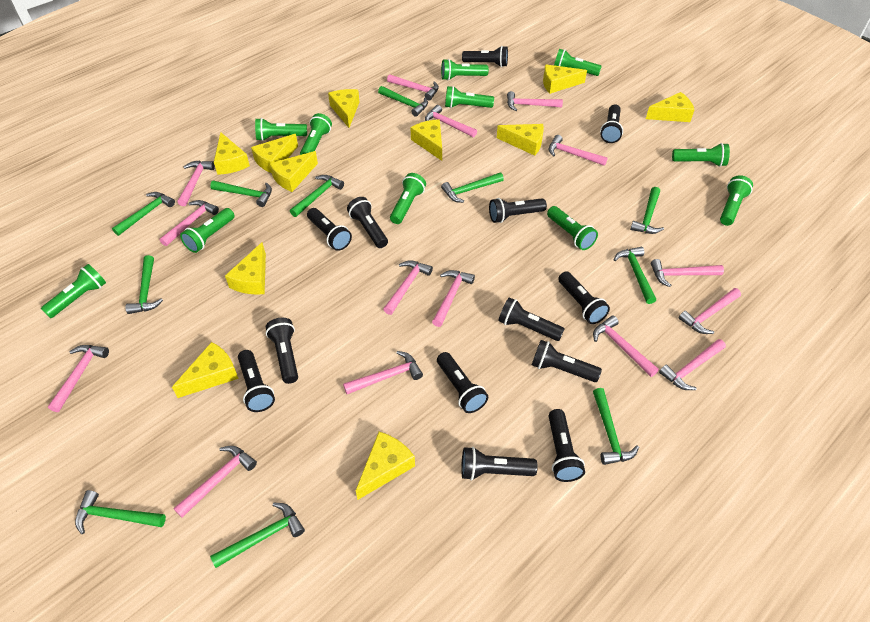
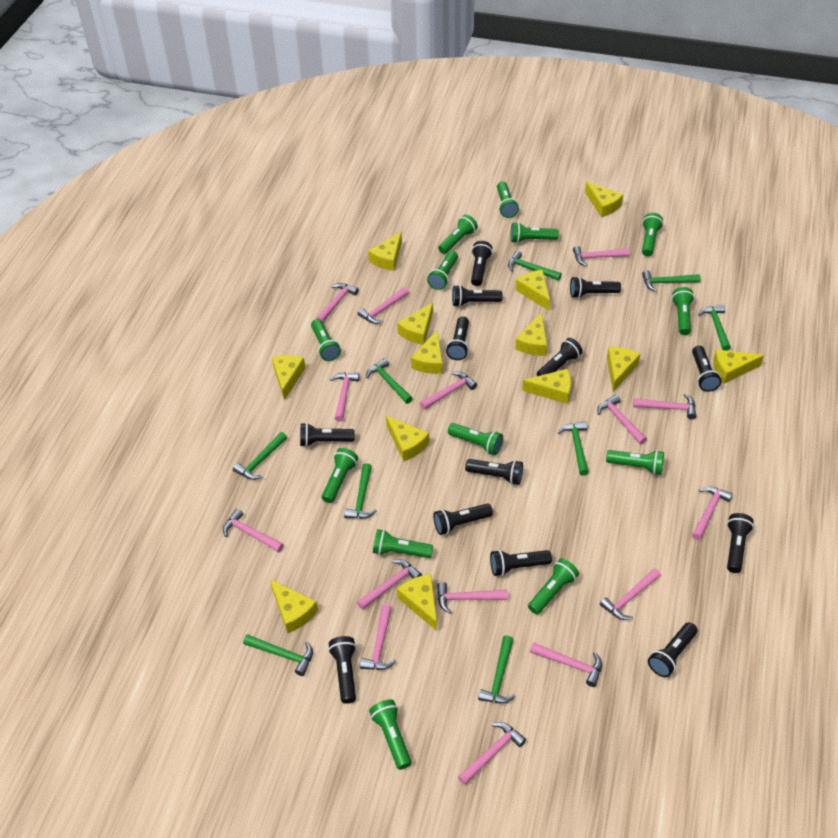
green flashlight: 11 -> 13
green hammer: 11 -> 9
yellow cheese: 11 -> 13

